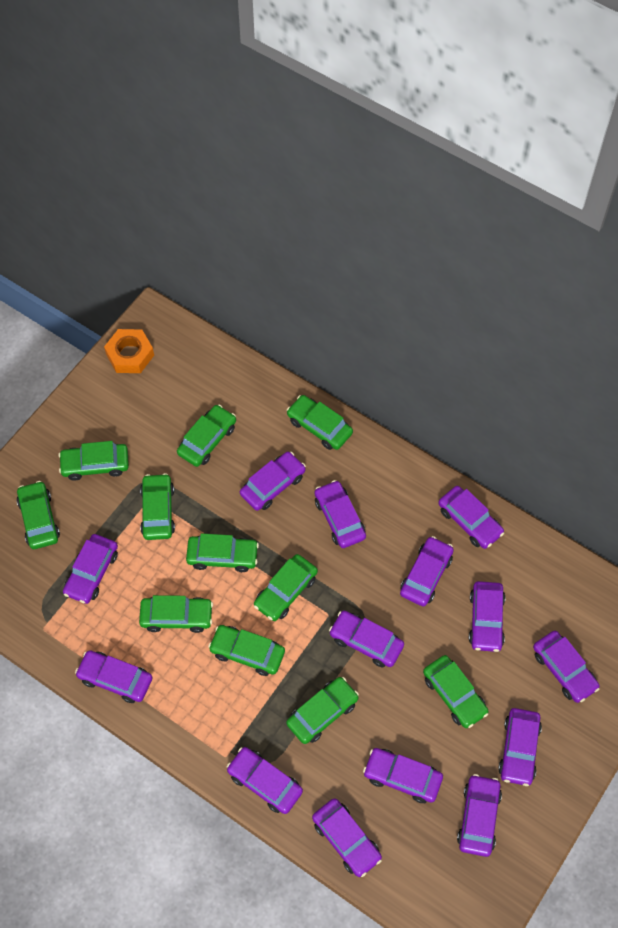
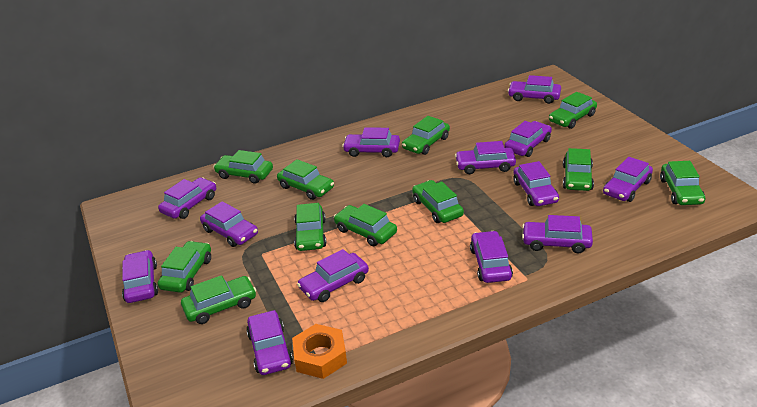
purple car: 14 -> 13

